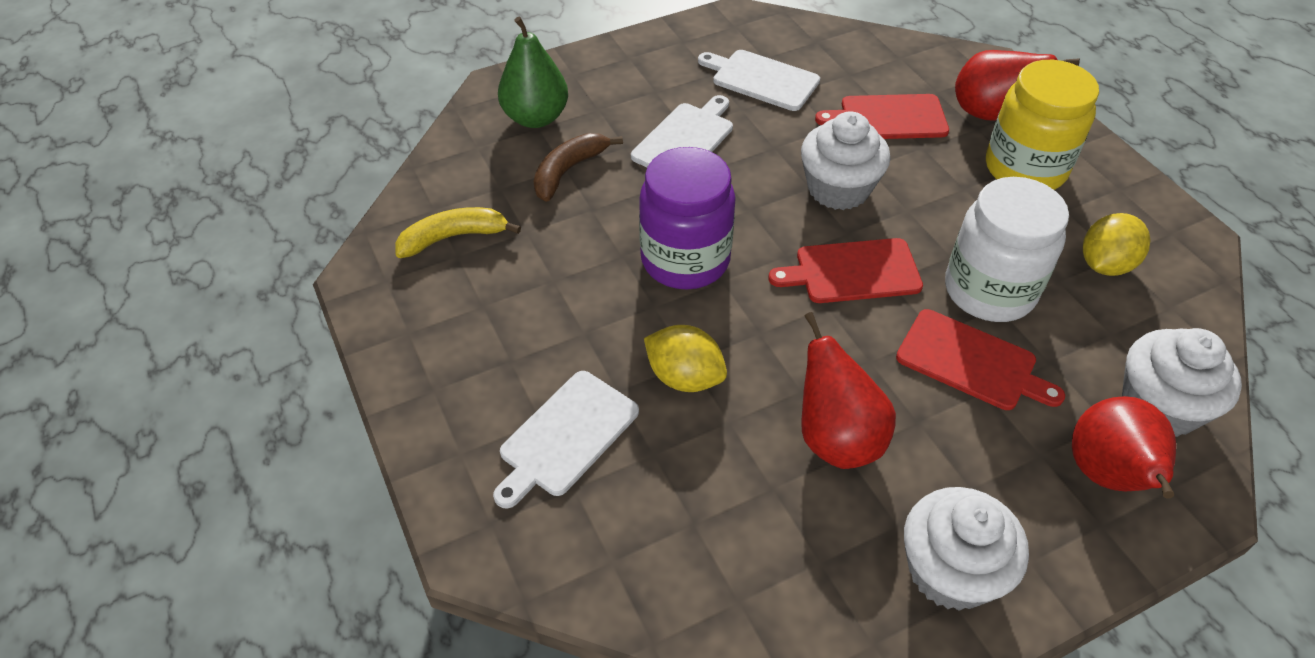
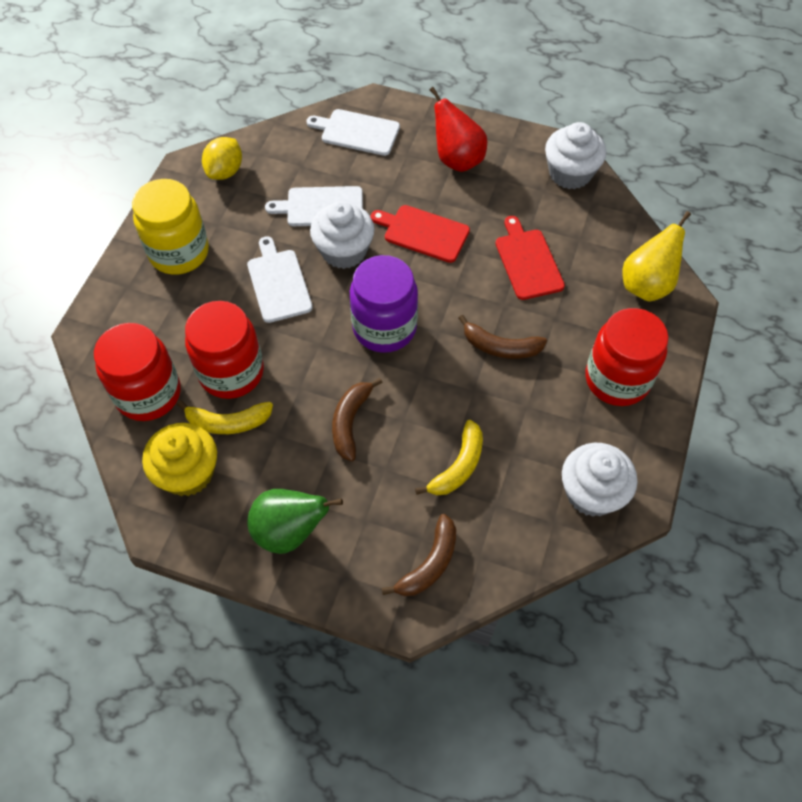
brown banana: 1 -> 3
red cutting board: 3 -> 2
red jar: 0 -> 3
red pear: 3 -> 1
white jar: 1 -> 0
yellow banana: 1 -> 2
yellow cupcake: 0 -> 1
yellow lemon: 2 -> 1
yellow pear: 0 -> 1

